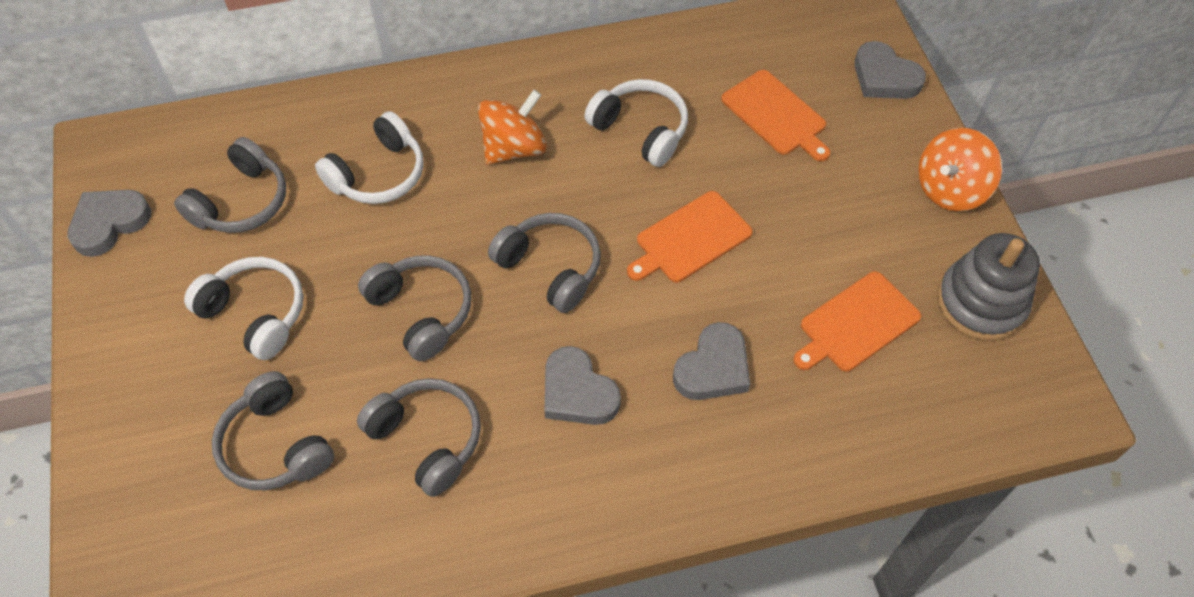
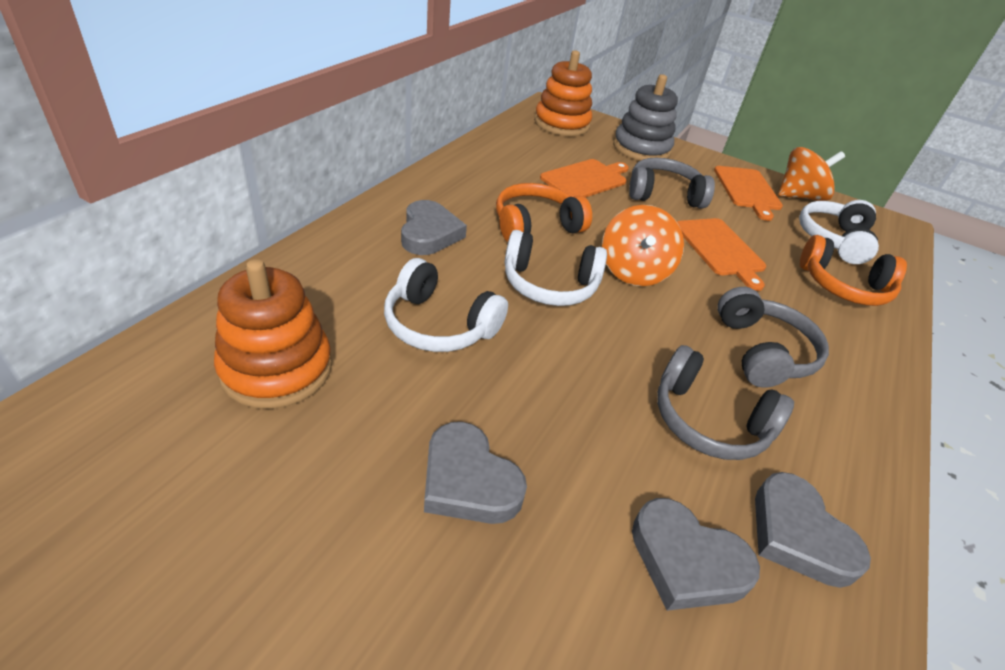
grey headphones: 5 -> 3
orange headphones: 0 -> 2
orange stacking toy: 0 -> 2

